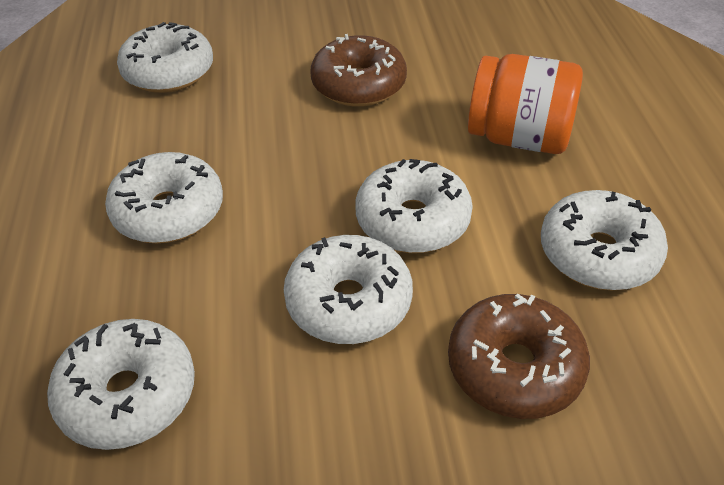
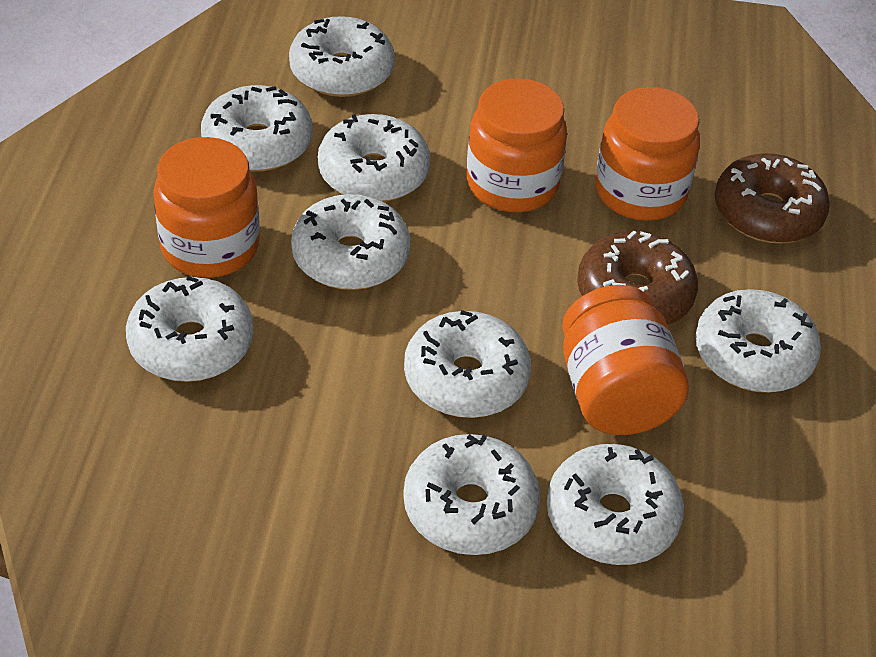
orange jar: 1 -> 4
white donut: 6 -> 9

